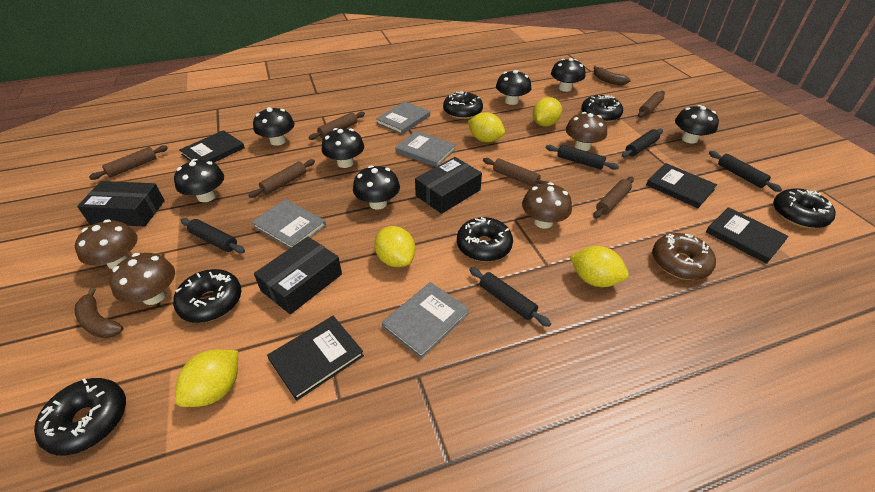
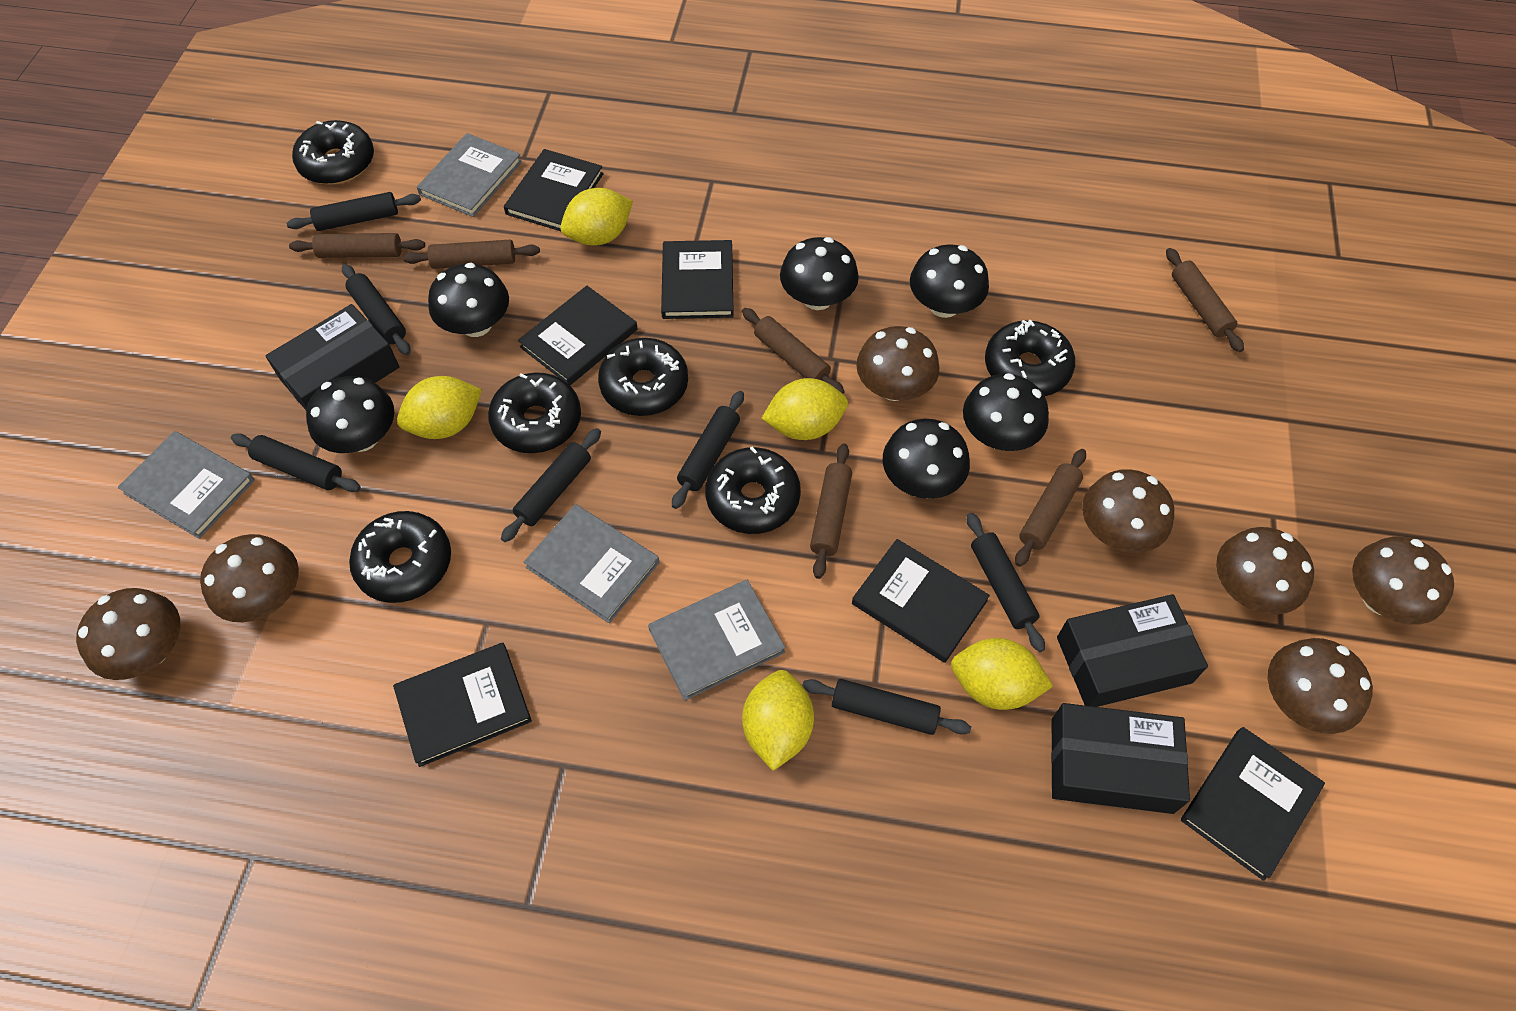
black book: 4 -> 6
black mushroom: 7 -> 6
black rolling pin: 5 -> 7
brown banana: 2 -> 0
brown donut: 1 -> 0
brown mushroom: 4 -> 7

